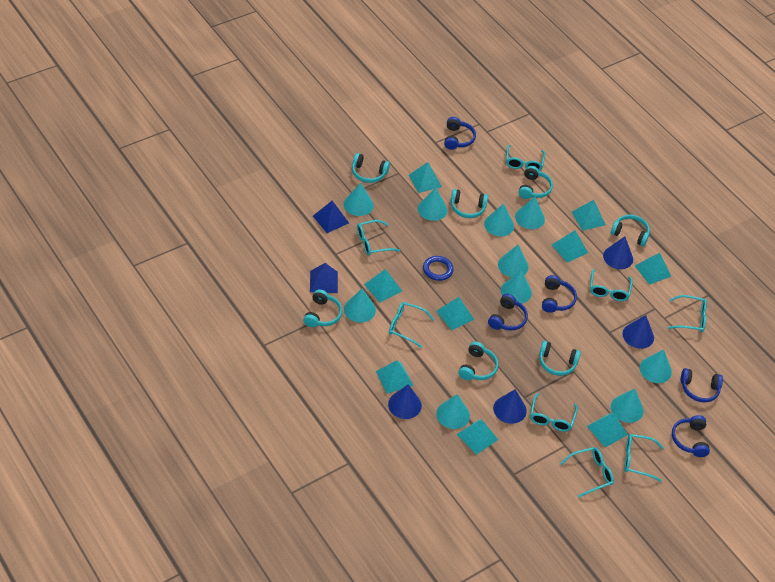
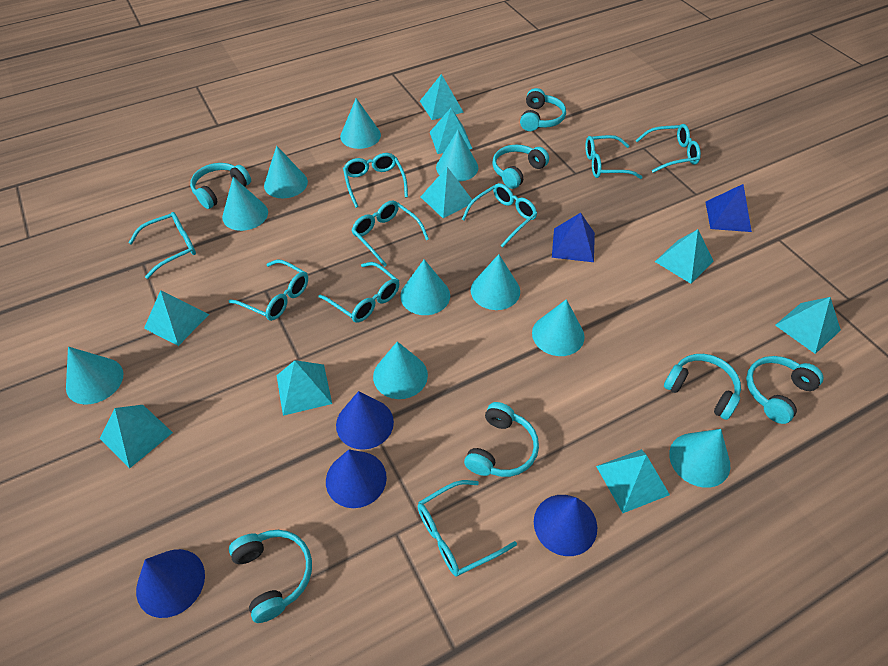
blue headphones: 5 -> 0
blue ring: 1 -> 0
turquoise glasses: 8 -> 9

